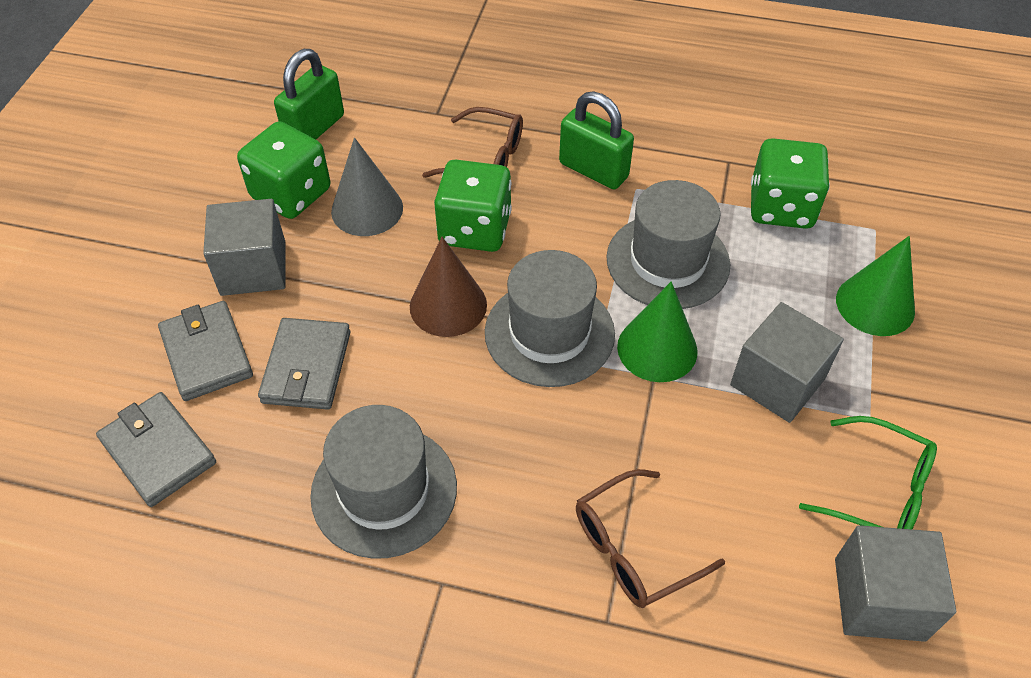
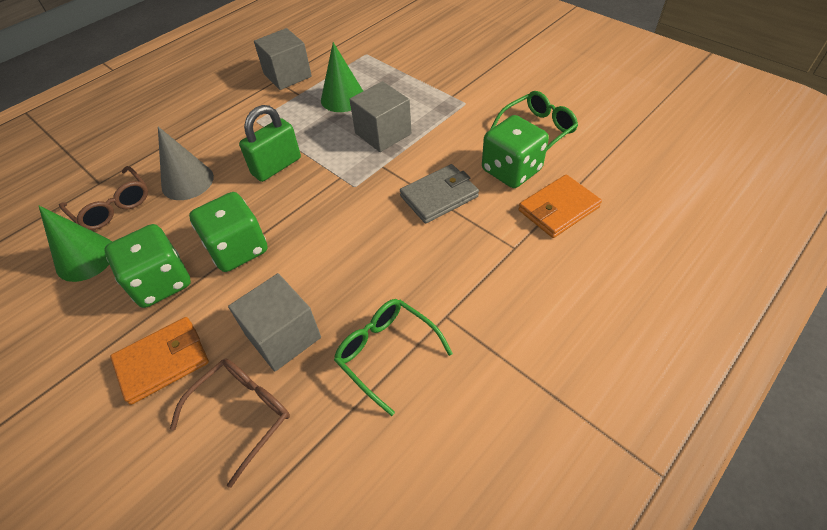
brown cone: 1 -> 0
green glasses: 1 -> 2
green padlock: 2 -> 1
grey hat: 3 -> 0
grey wallet: 3 -> 1
orange wallet: 0 -> 2

